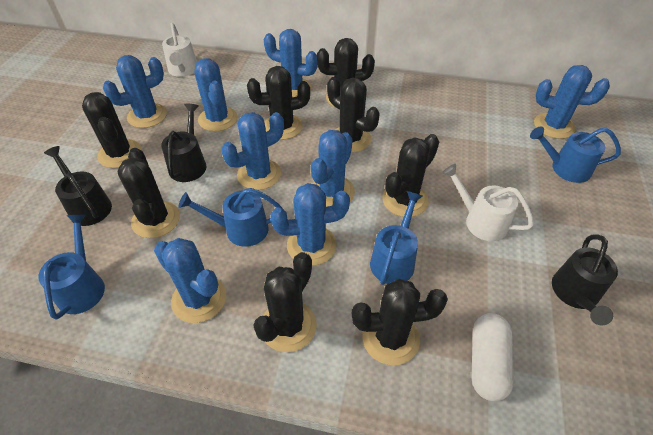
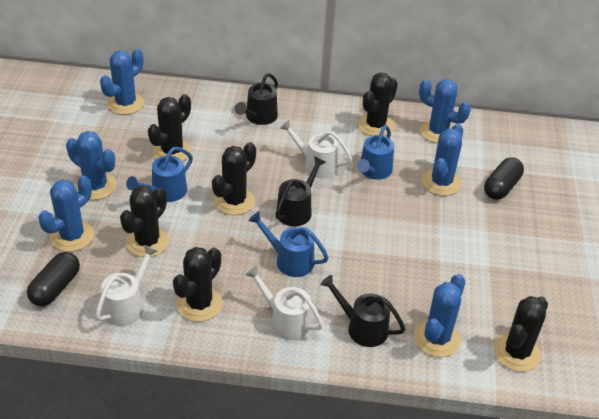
black cactus: 8 -> 6
black capsule: 0 -> 2
blue cactus: 8 -> 6
blue watering can: 4 -> 3
white capsule: 1 -> 0
white watering can: 2 -> 3

